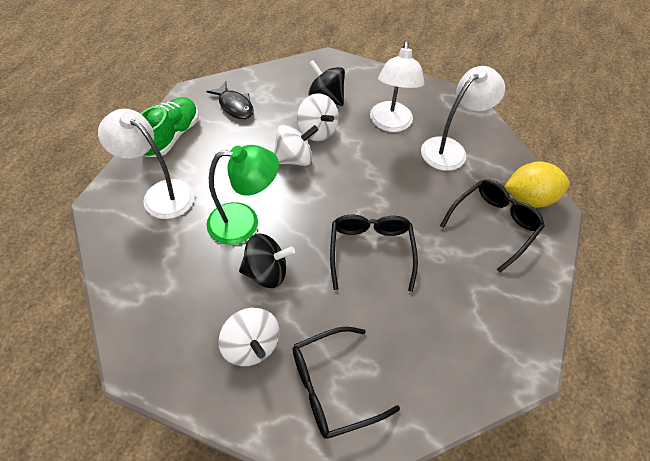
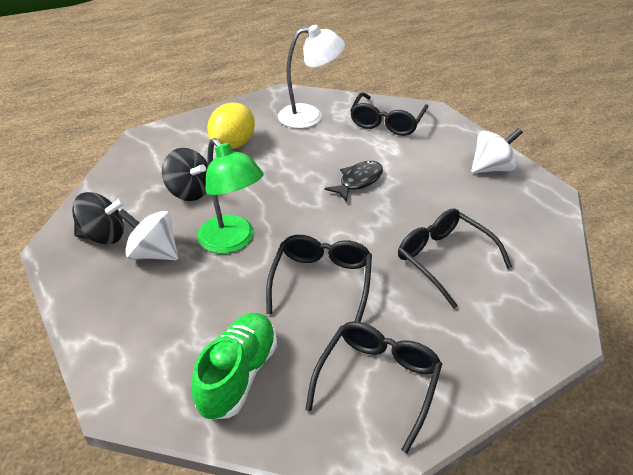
black glasses: 3 -> 4
white lamp: 3 -> 1
white spinning top: 3 -> 2

